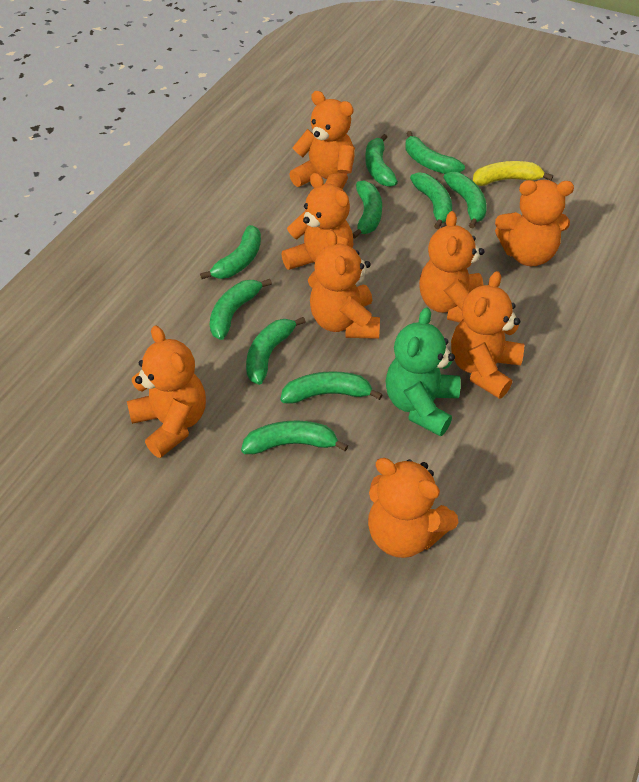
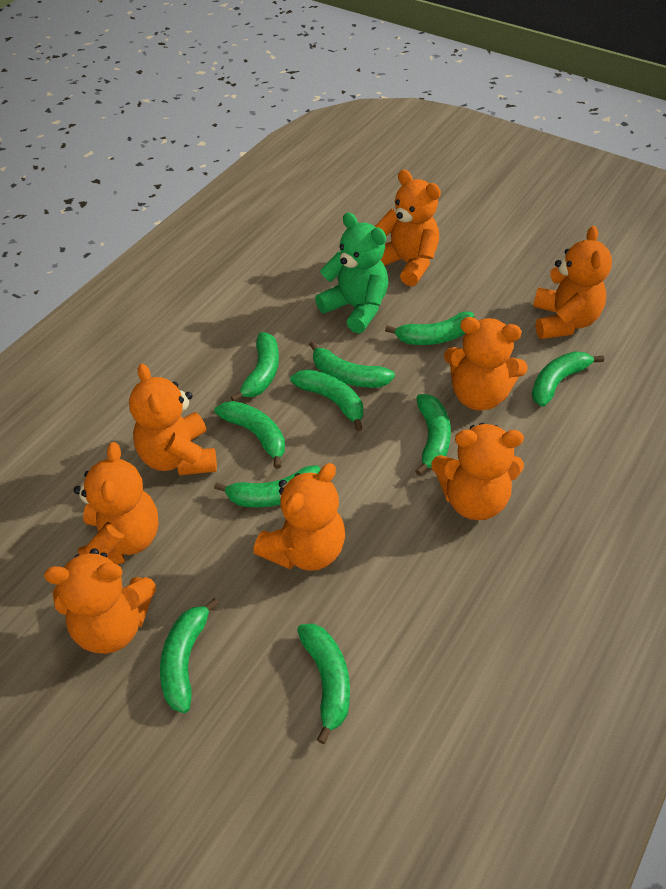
yellow banana: 1 -> 0

